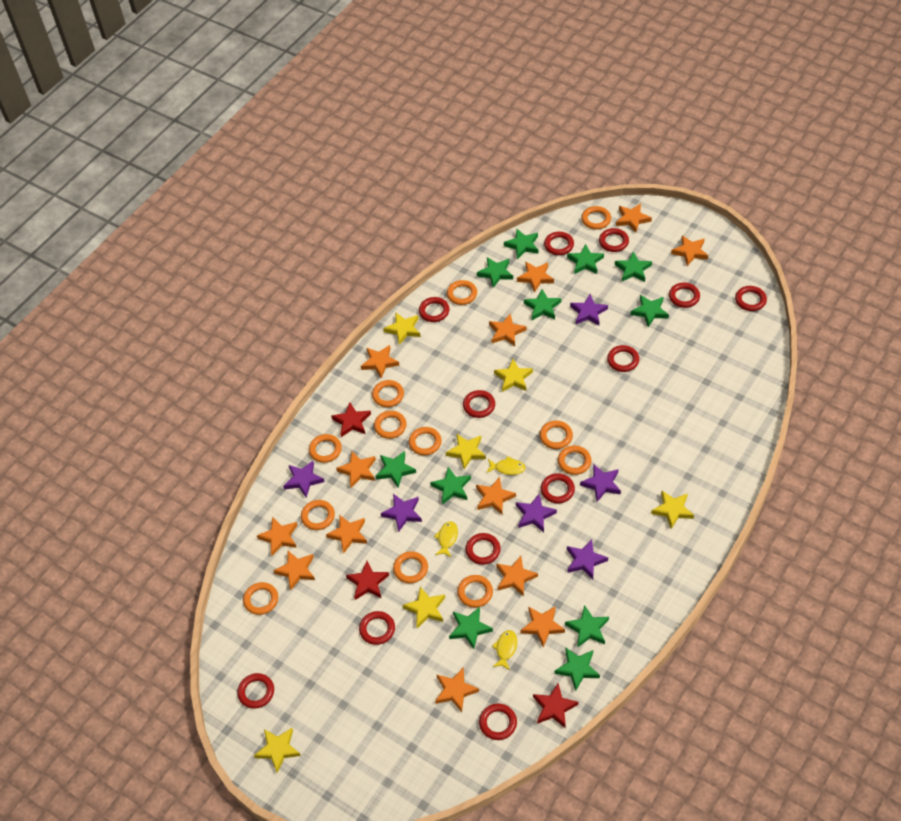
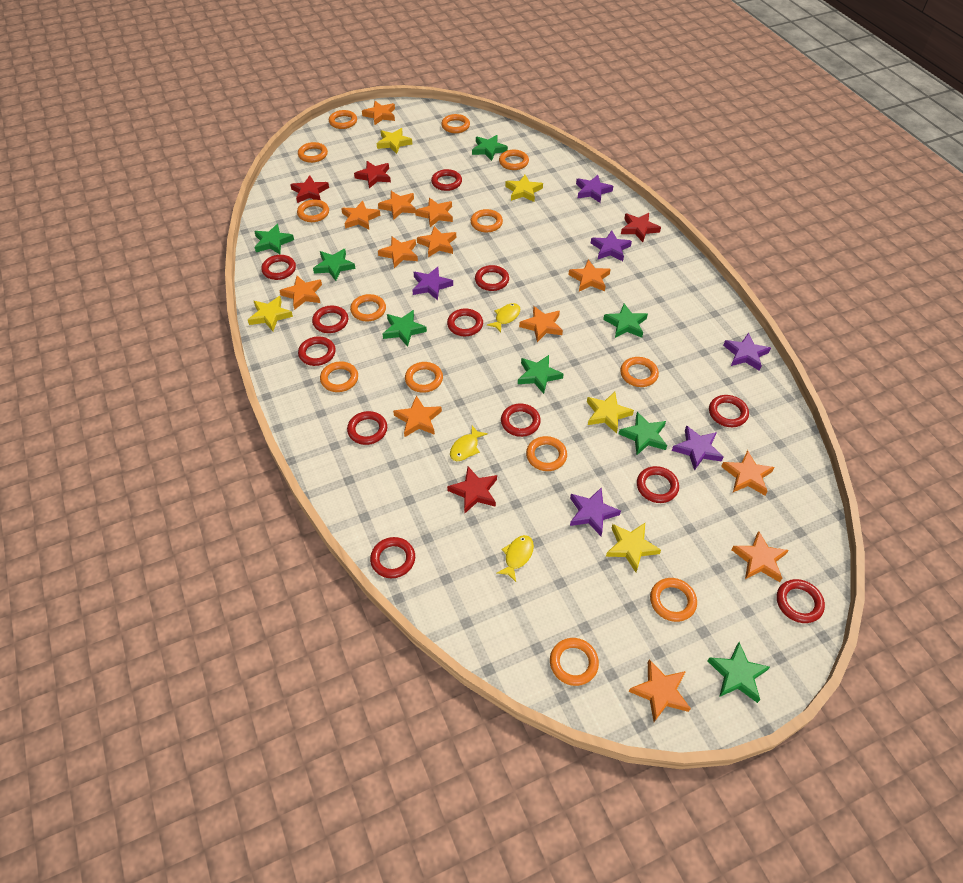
green star: 11 -> 8
orange ring: 12 -> 13
red star: 3 -> 4
yellow star: 6 -> 5

